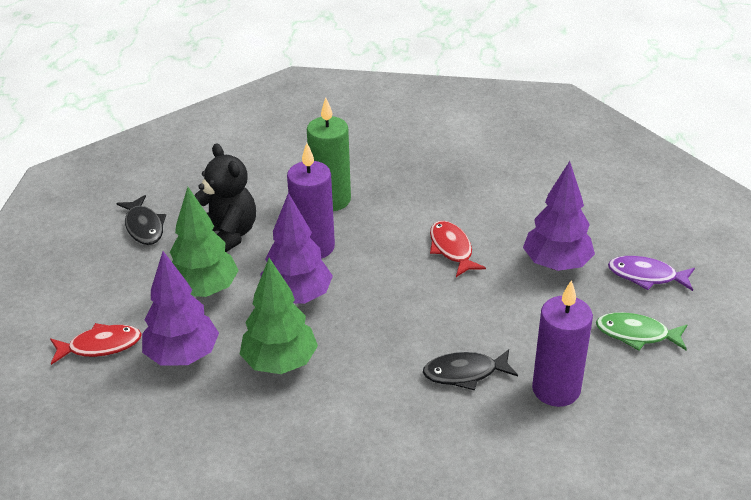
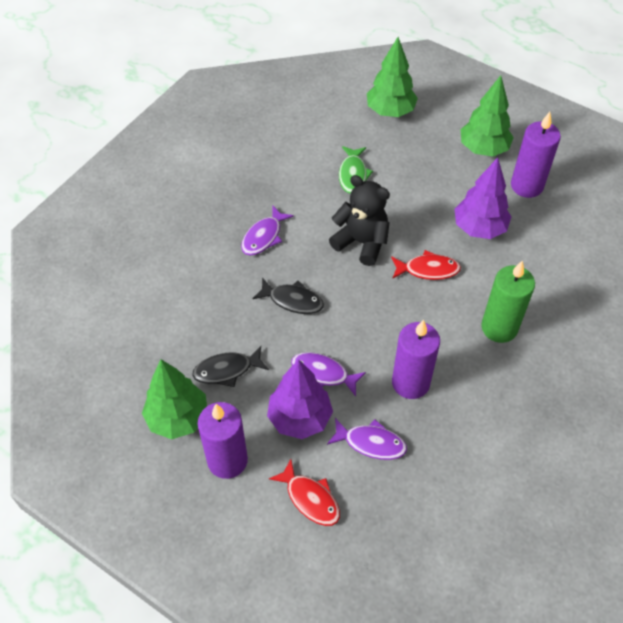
green tree: 2 -> 3
purple candle: 2 -> 3
purple fish: 1 -> 3
purple tree: 3 -> 2

